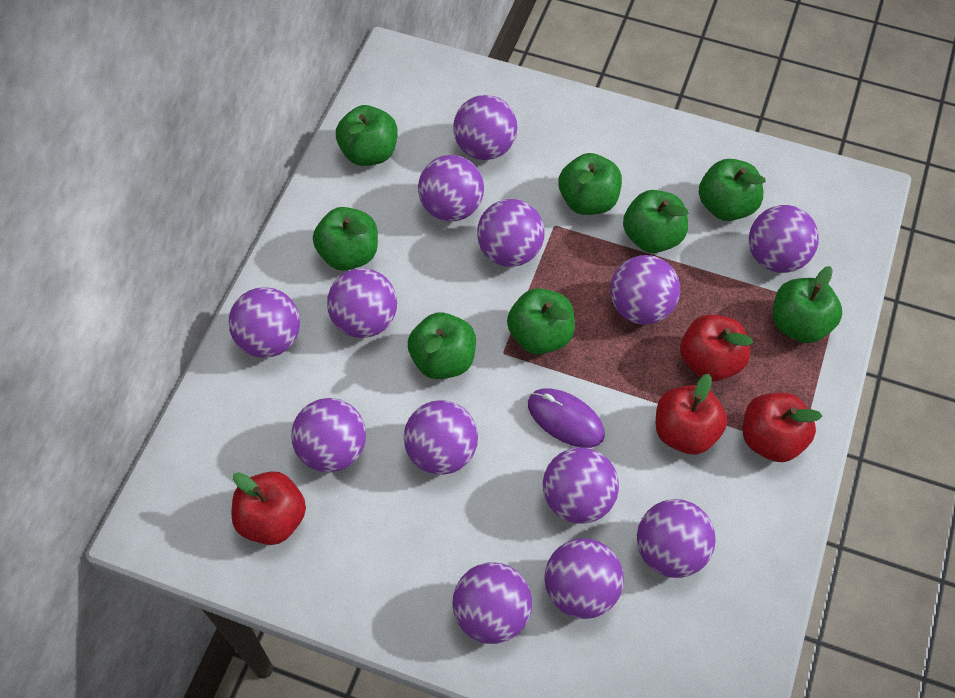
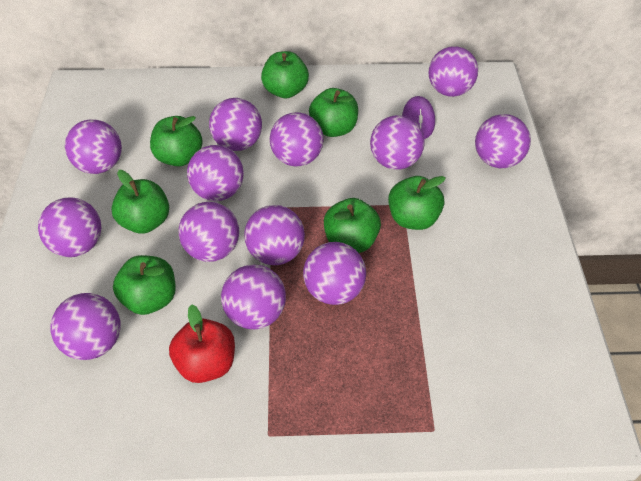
green apple: 8 -> 7
red apple: 4 -> 1

